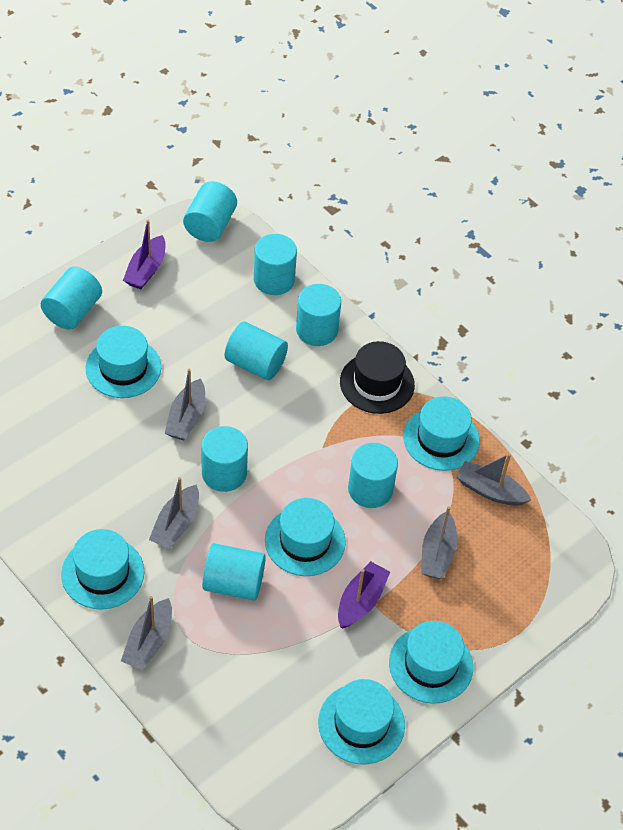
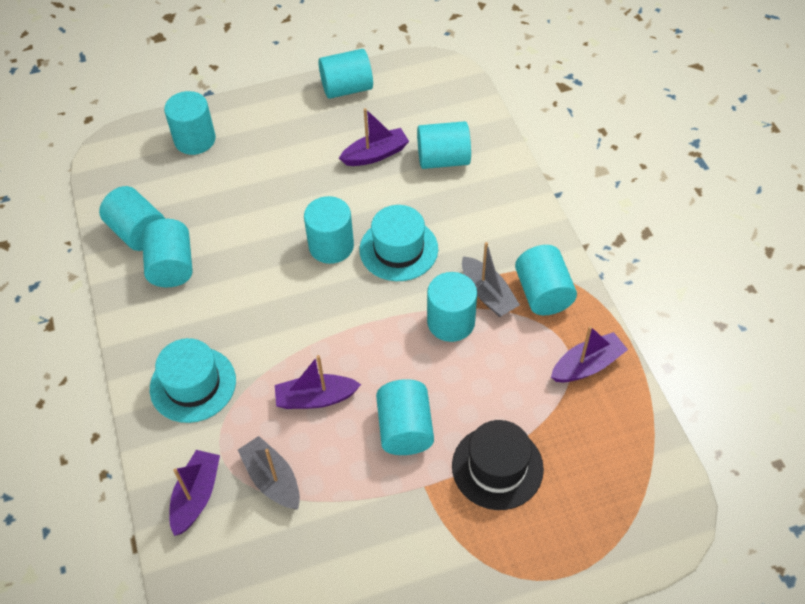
grey boat: 5 -> 2
purple boat: 2 -> 4
turquoise cylinder: 8 -> 9
turquoise hat: 6 -> 2

